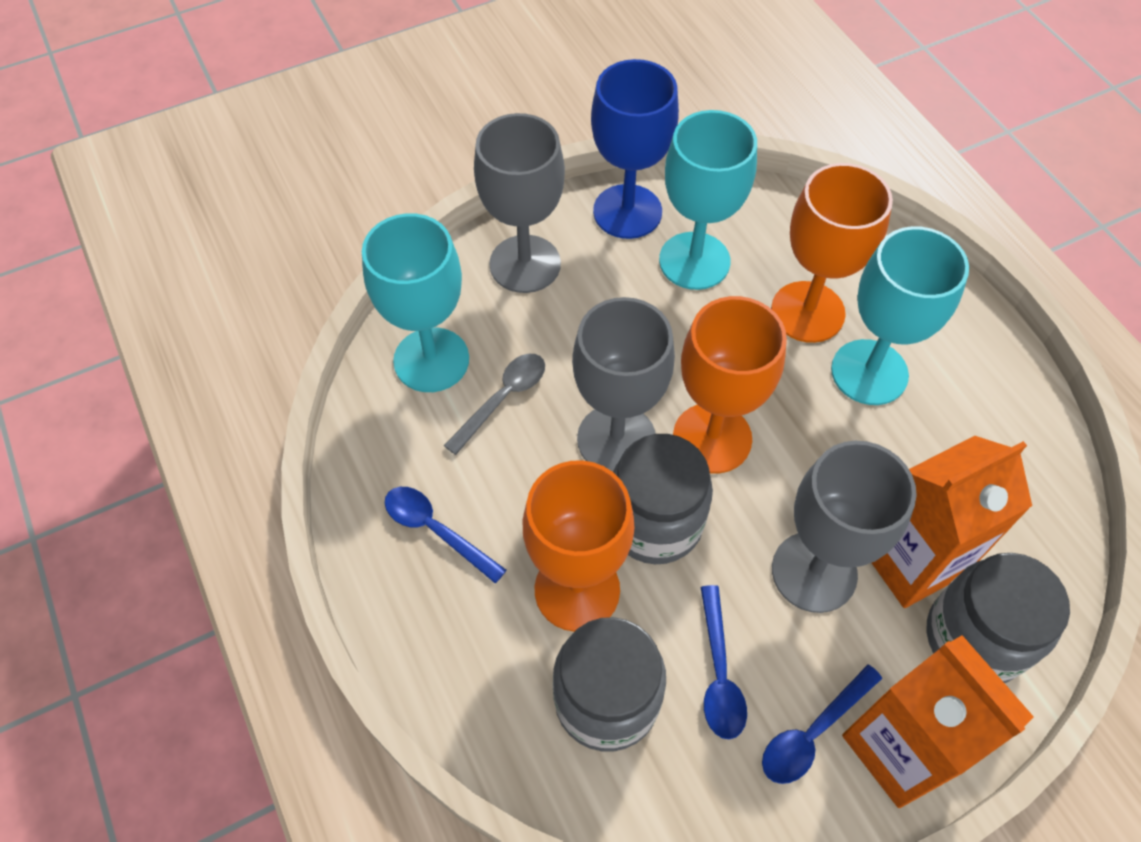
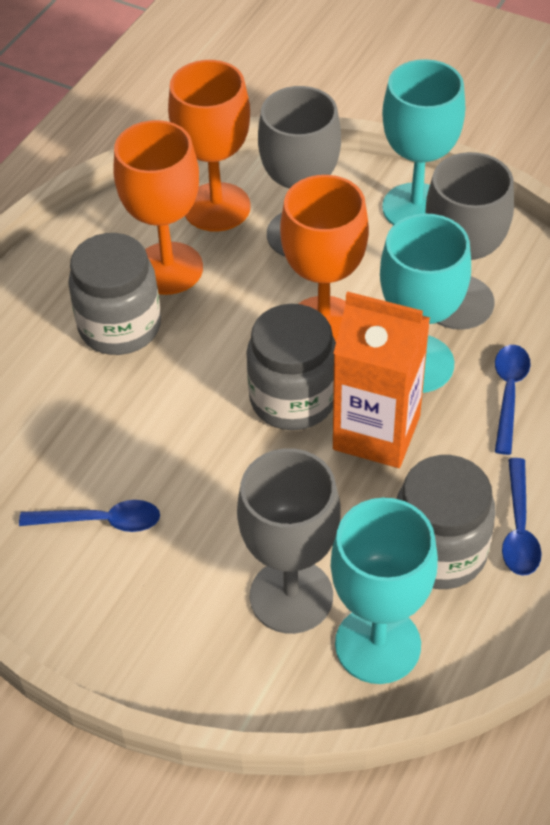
blue goblet: 1 -> 0
grey spoon: 1 -> 0
orange carton: 2 -> 1

